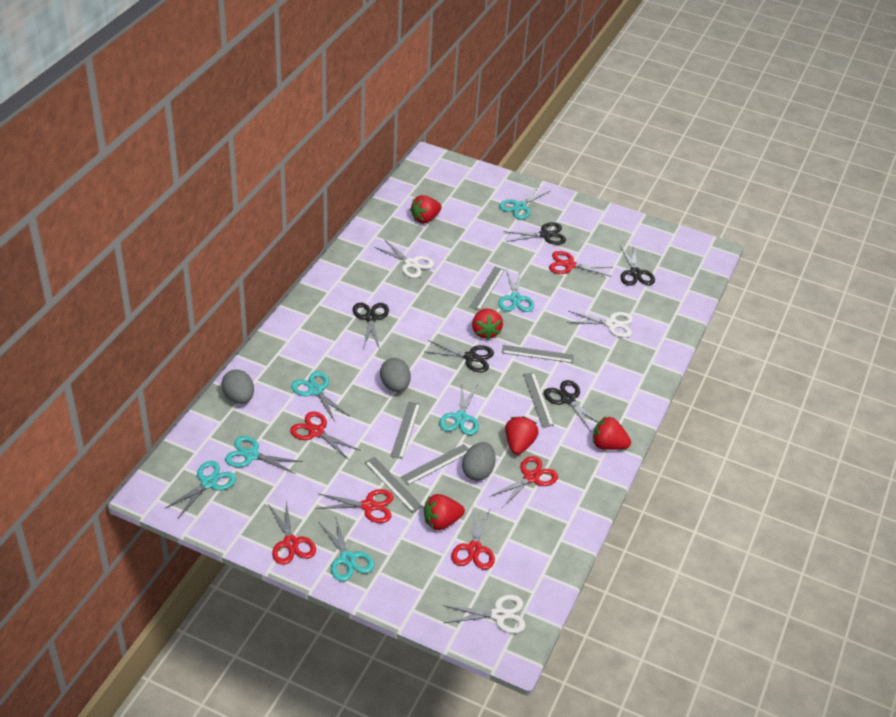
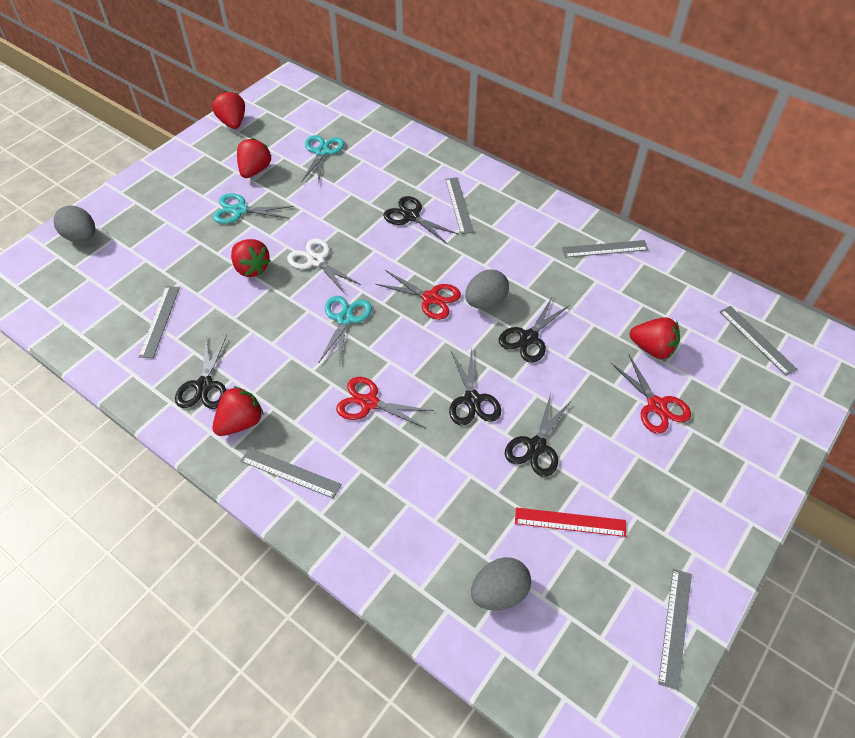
red ruler: 0 -> 1
red scissors: 6 -> 3
turquoise scissors: 7 -> 3
white scissors: 3 -> 1

